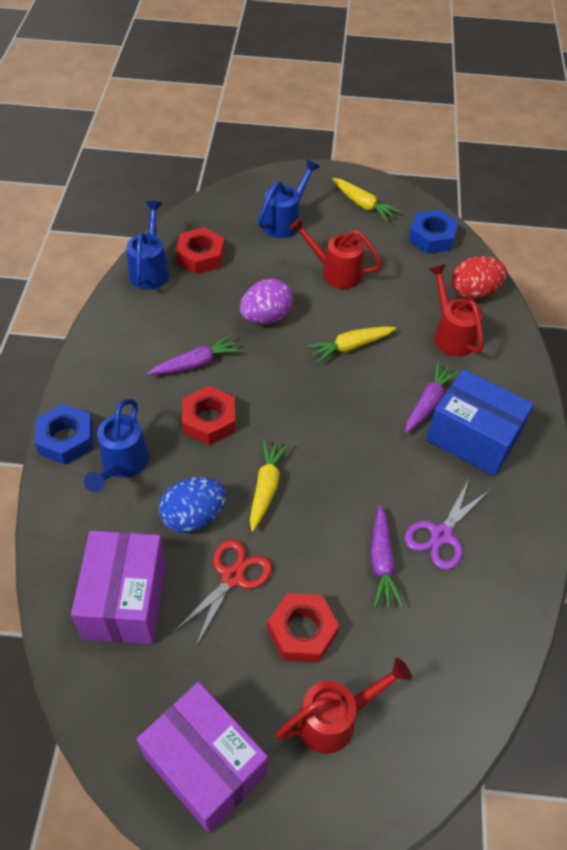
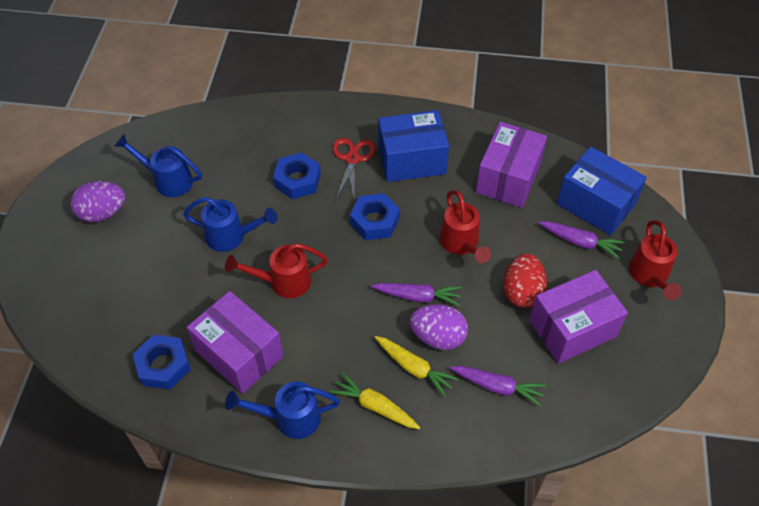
blue box: 1 -> 2
blue egg: 1 -> 0
blue nut: 2 -> 3
purple box: 2 -> 3
purple egg: 1 -> 2
purple scissors: 1 -> 0
red nut: 3 -> 0
yellow carrot: 3 -> 2

